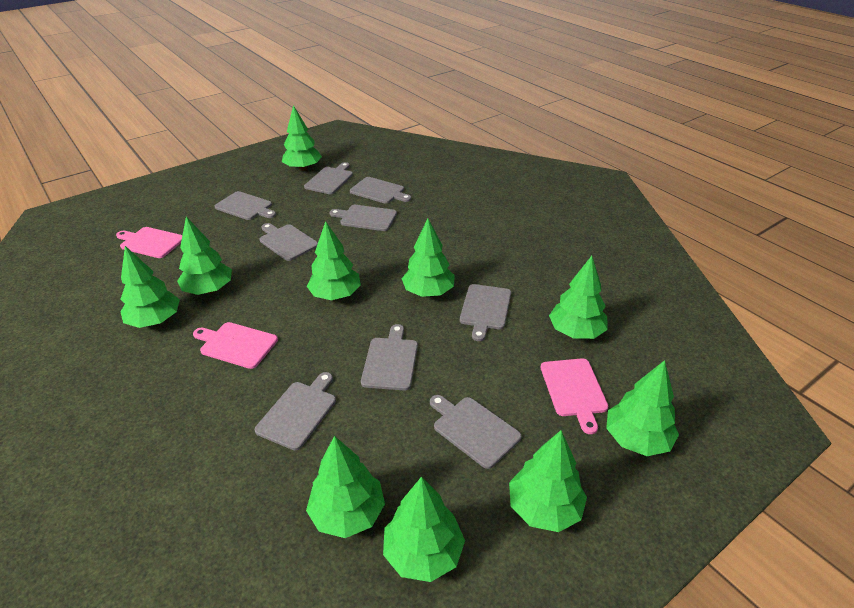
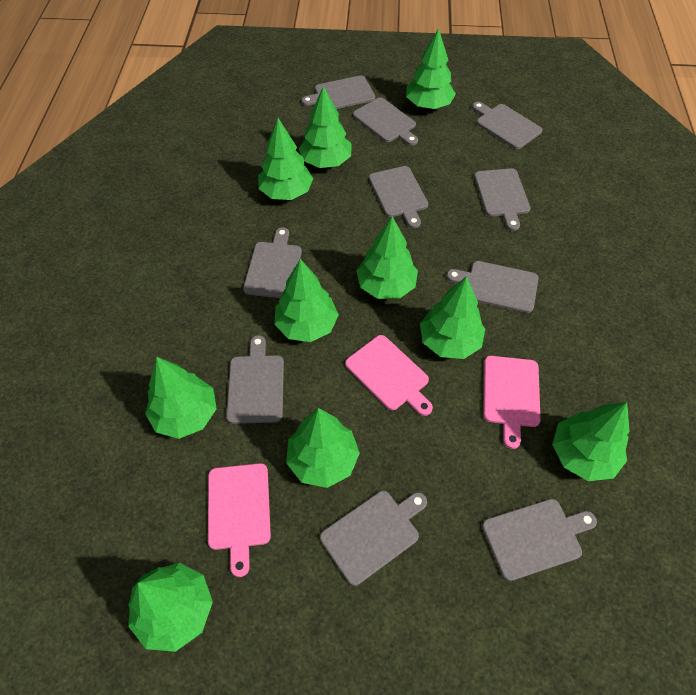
grey cutting board: 9 -> 10

